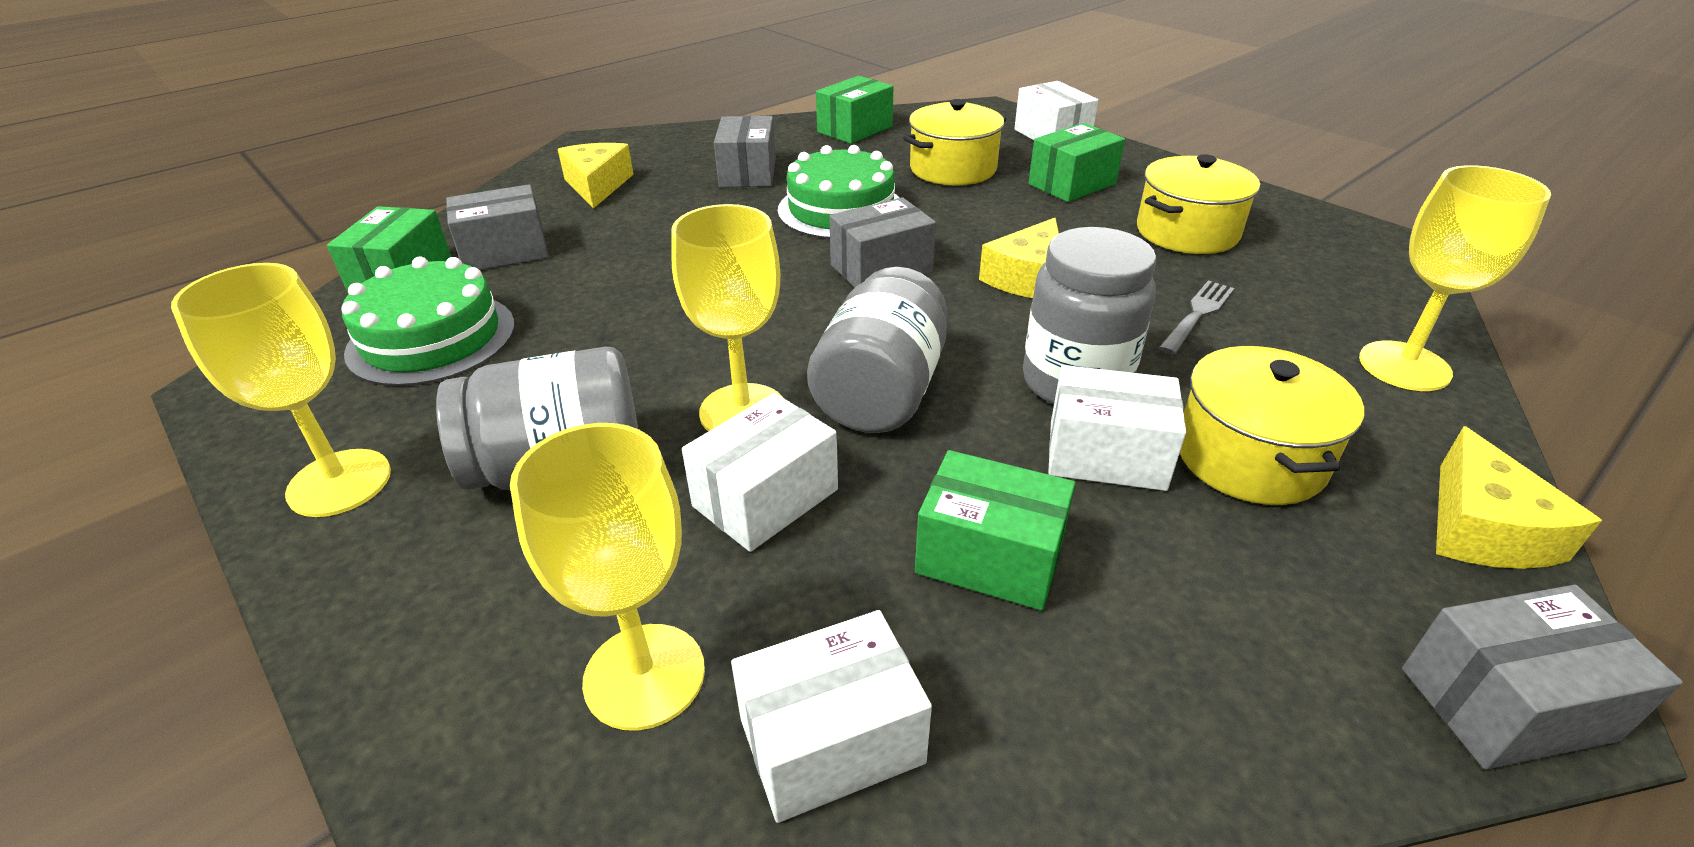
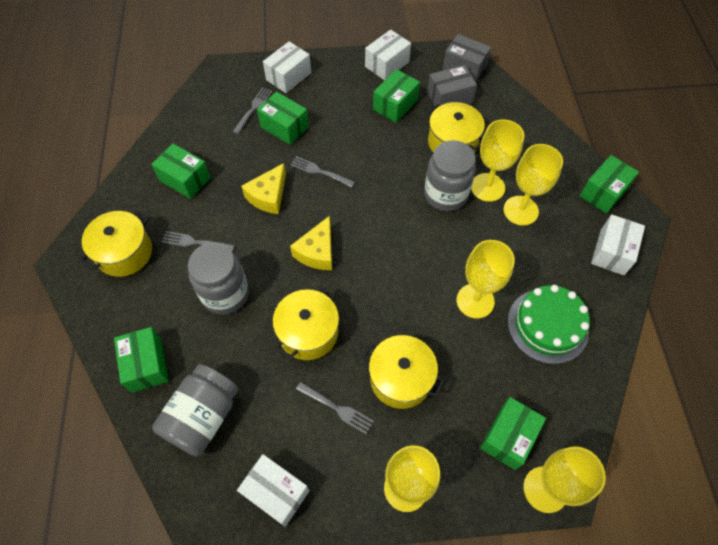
green box: 4 -> 6
green cake: 2 -> 1
grey box: 4 -> 2
grey fork: 1 -> 4
yellow cheese: 3 -> 2
yellow goblet: 4 -> 5
yellow pot: 3 -> 4

